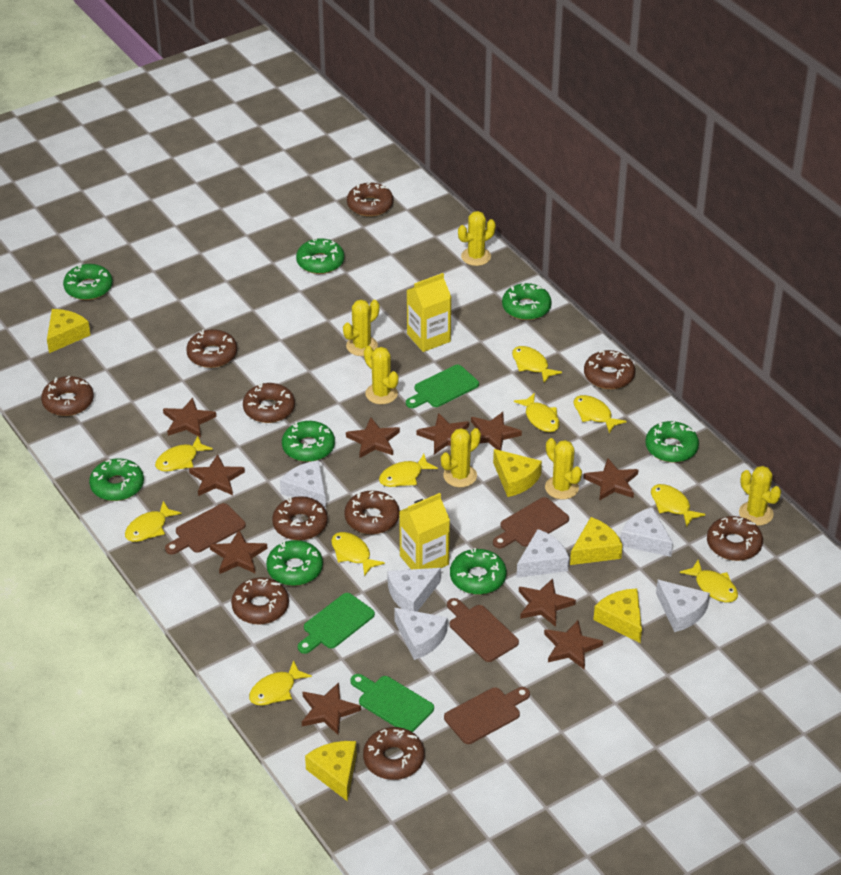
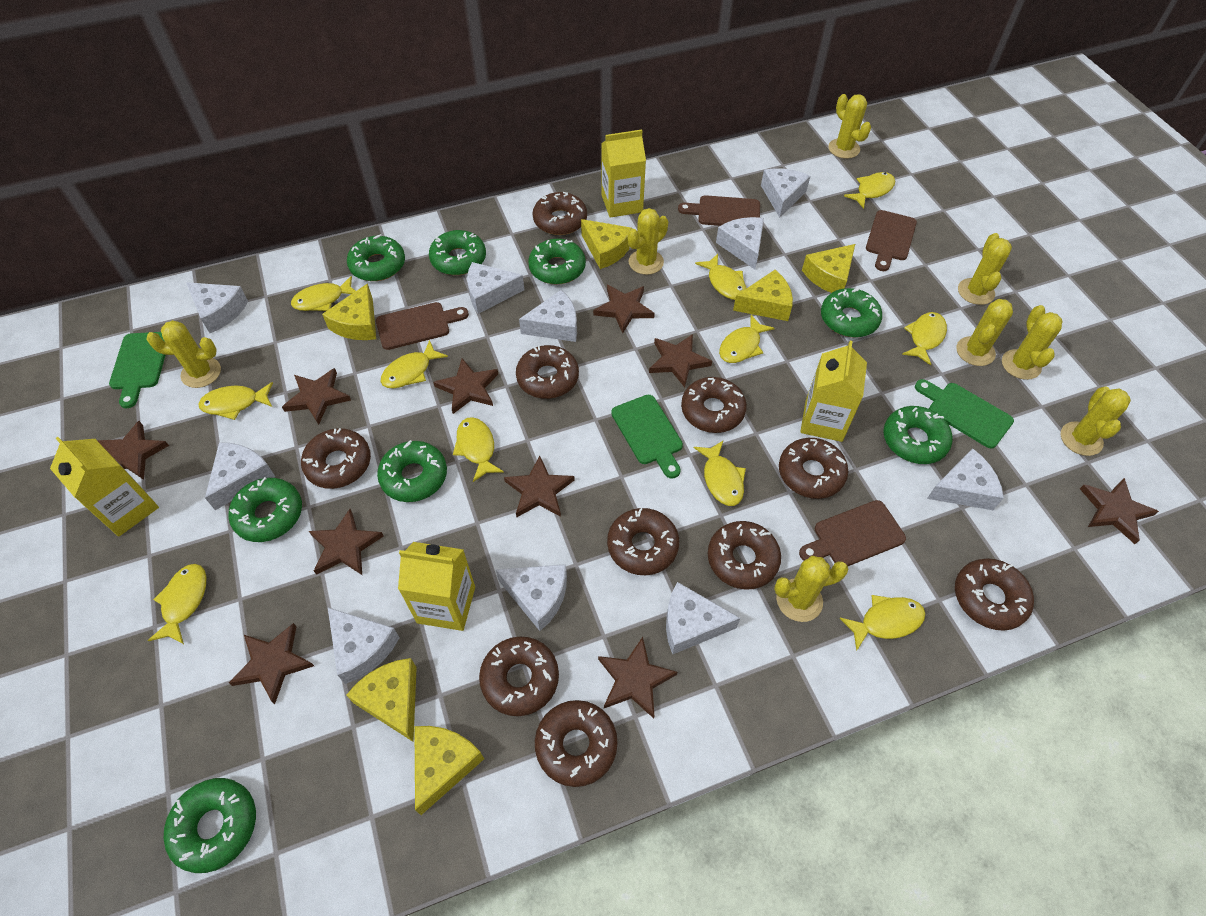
white cheese: 6 -> 10
yellow cactus: 6 -> 8
yellow carton: 2 -> 4
yellow cheese: 5 -> 6
yellow fish: 10 -> 11

